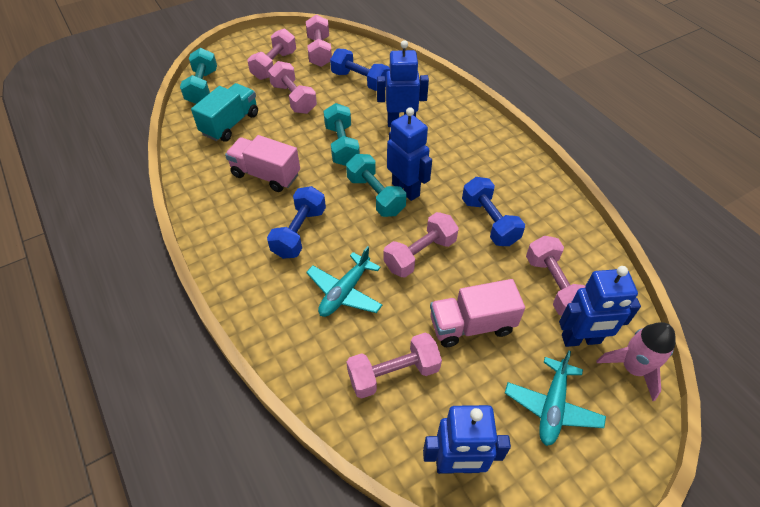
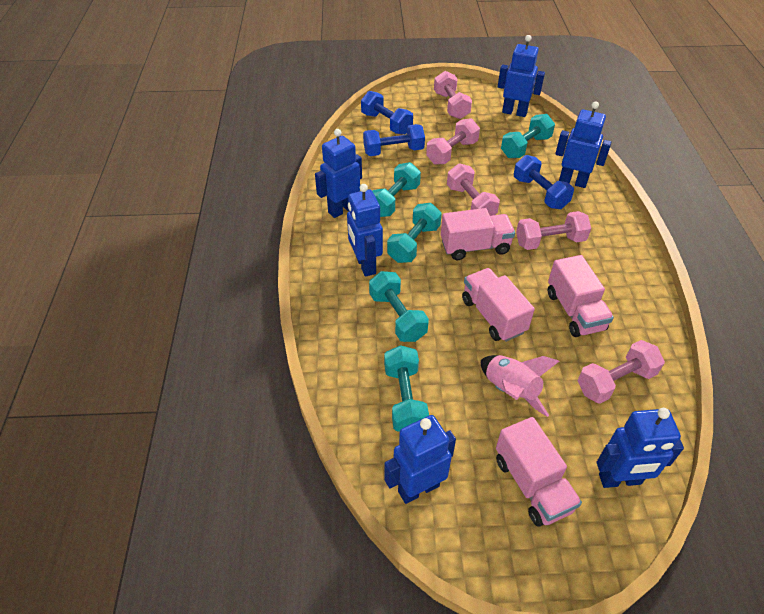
blue robot: 4 -> 6
pink dumbbell: 6 -> 5
pink truck: 2 -> 4
turquoise dumbbell: 3 -> 5
turquoise plane: 2 -> 0
turquoise truck: 1 -> 0

